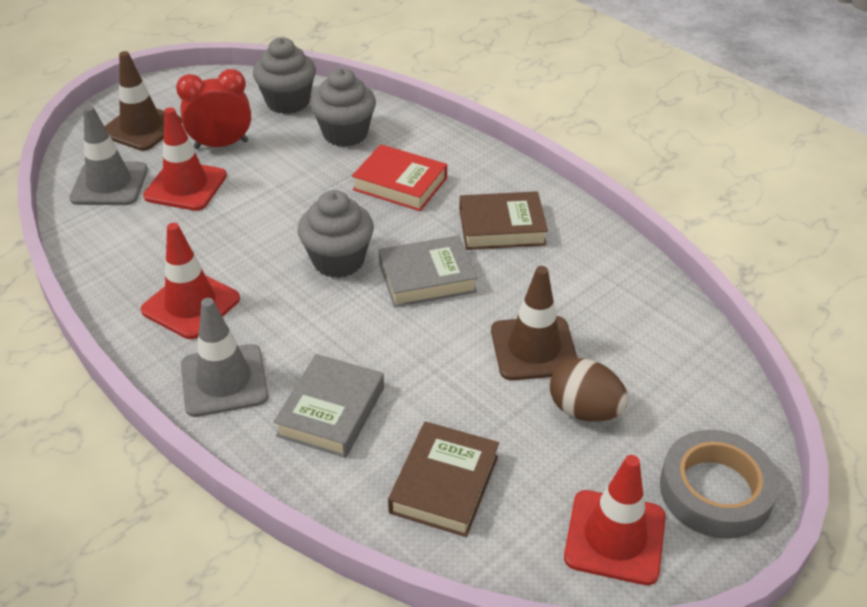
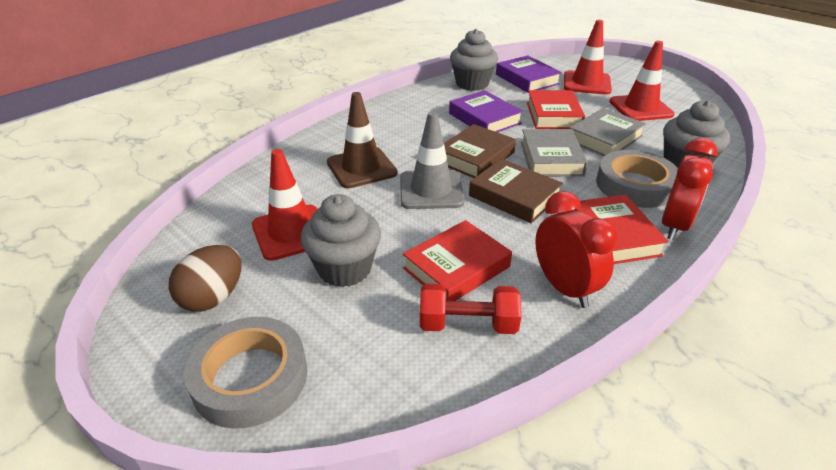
brown traffic cone: 2 -> 1
grey tape: 1 -> 2
grey traffic cone: 2 -> 1
purple book: 0 -> 2
red book: 1 -> 3
red clock: 1 -> 2
red dumbbell: 0 -> 1

